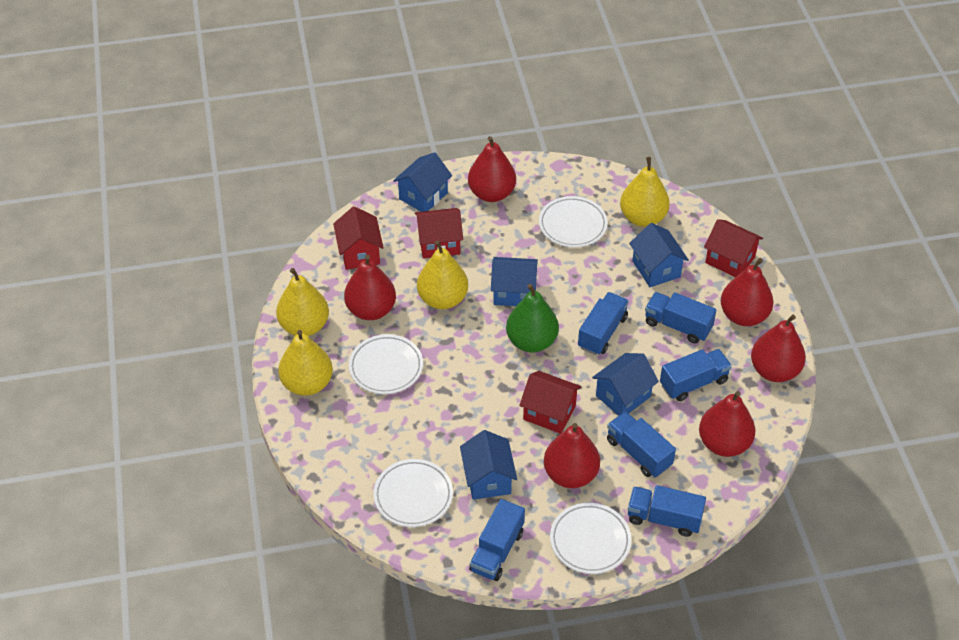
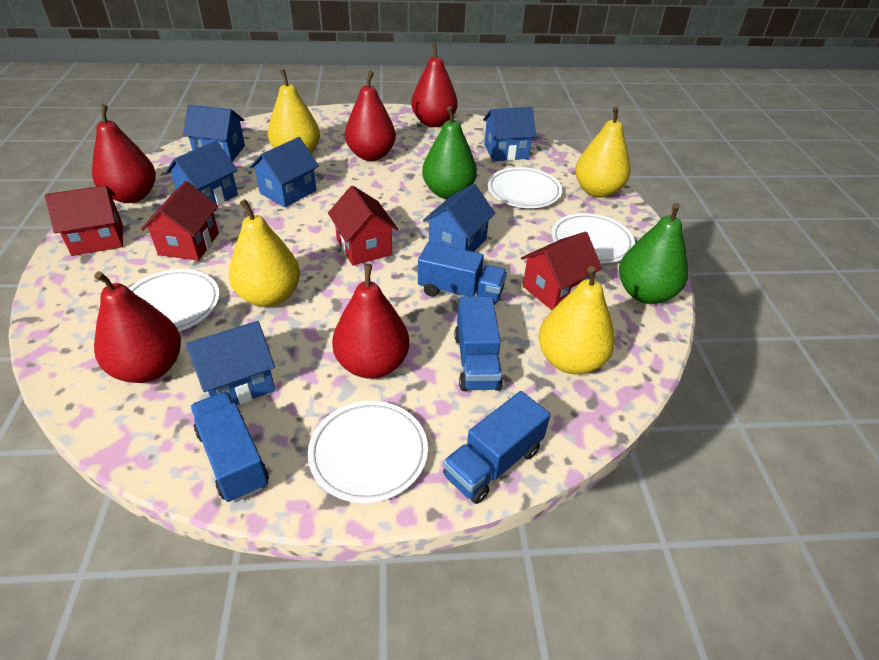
blue house: 5 -> 6
blue truck: 6 -> 4
green pear: 1 -> 2
red pear: 6 -> 5

